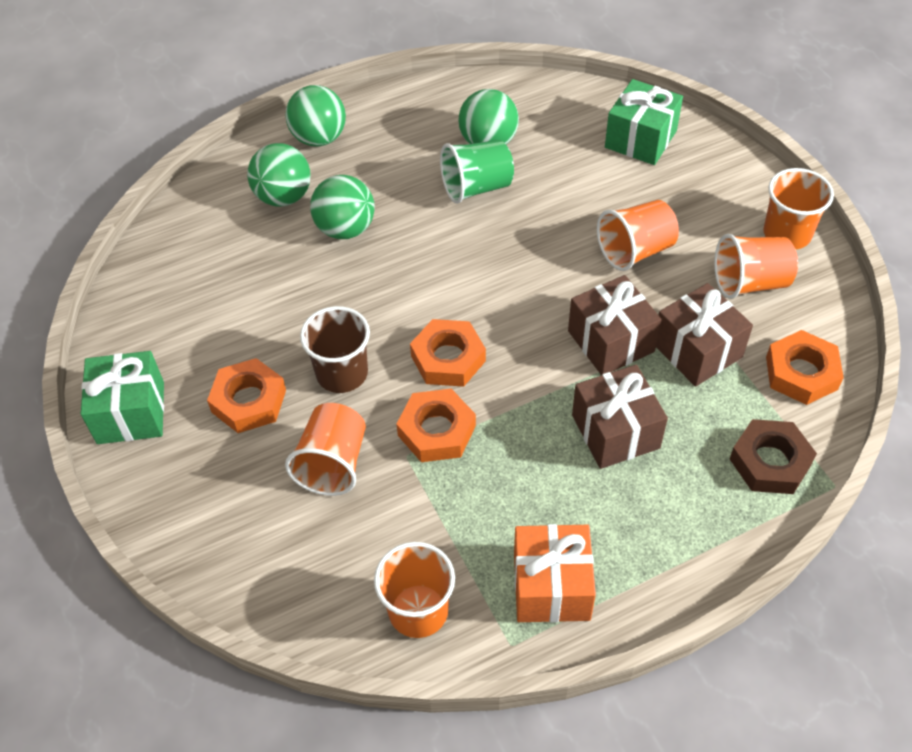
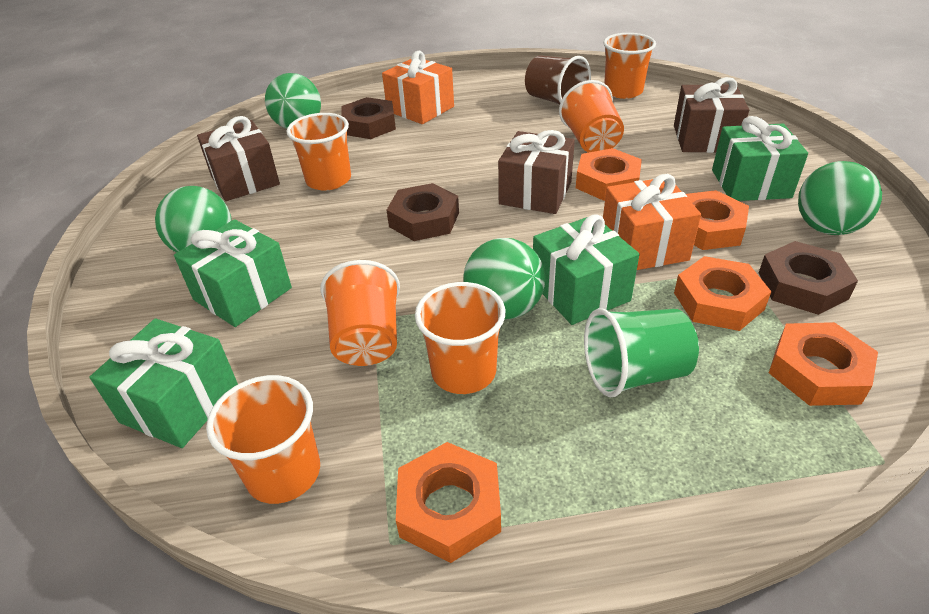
brown nut: 1 -> 3
green gift: 2 -> 4
orange cup: 5 -> 6
orange gift: 1 -> 2
orange nut: 4 -> 5

